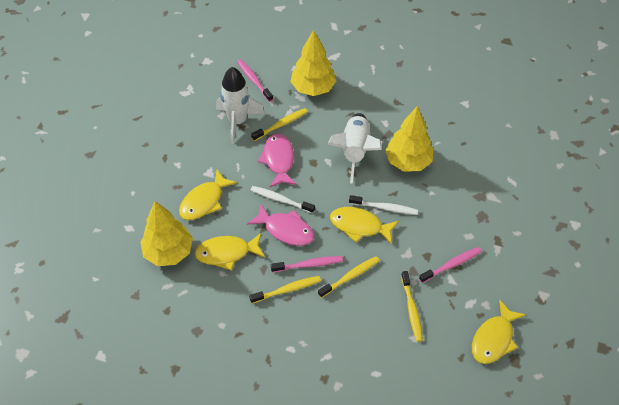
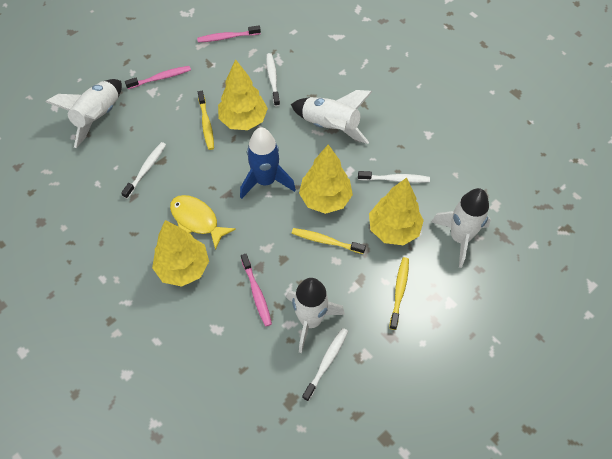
blue rocket: 0 -> 1
pink fish: 2 -> 0
white rocket: 2 -> 4
white toothbrush: 2 -> 4
yellow fish: 4 -> 1
yellow toothbrush: 4 -> 3
yellow tree: 3 -> 4

